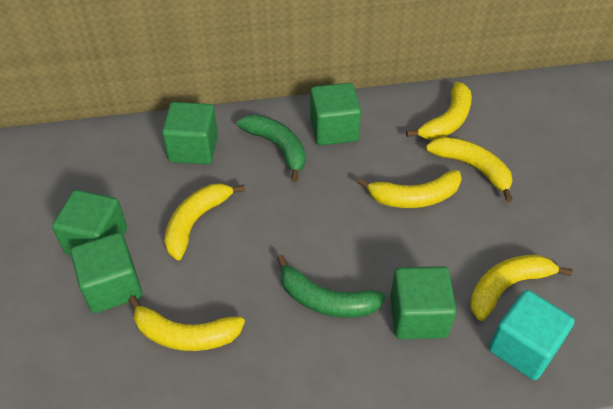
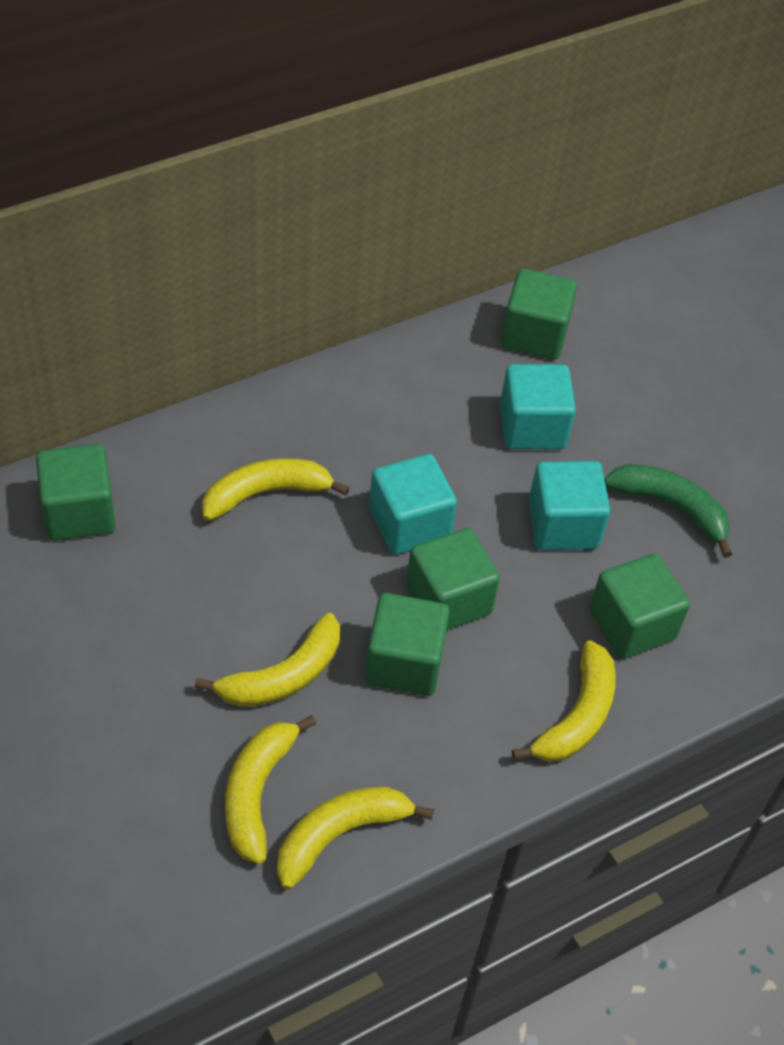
green banana: 2 -> 1
turquoise cube: 1 -> 3
yellow banana: 6 -> 5

